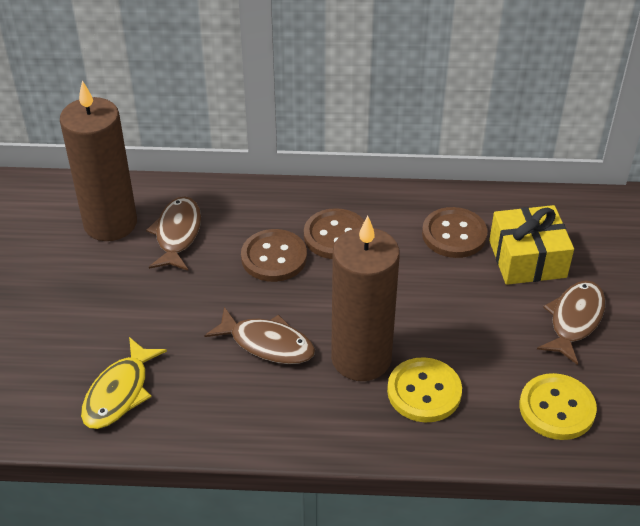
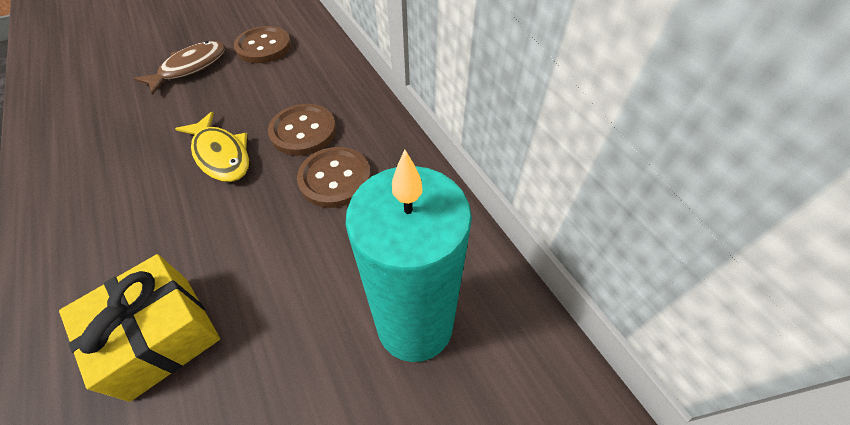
brown candle: 2 -> 0
brown fish: 3 -> 1
turquoise candle: 0 -> 1
yellow button: 2 -> 0

